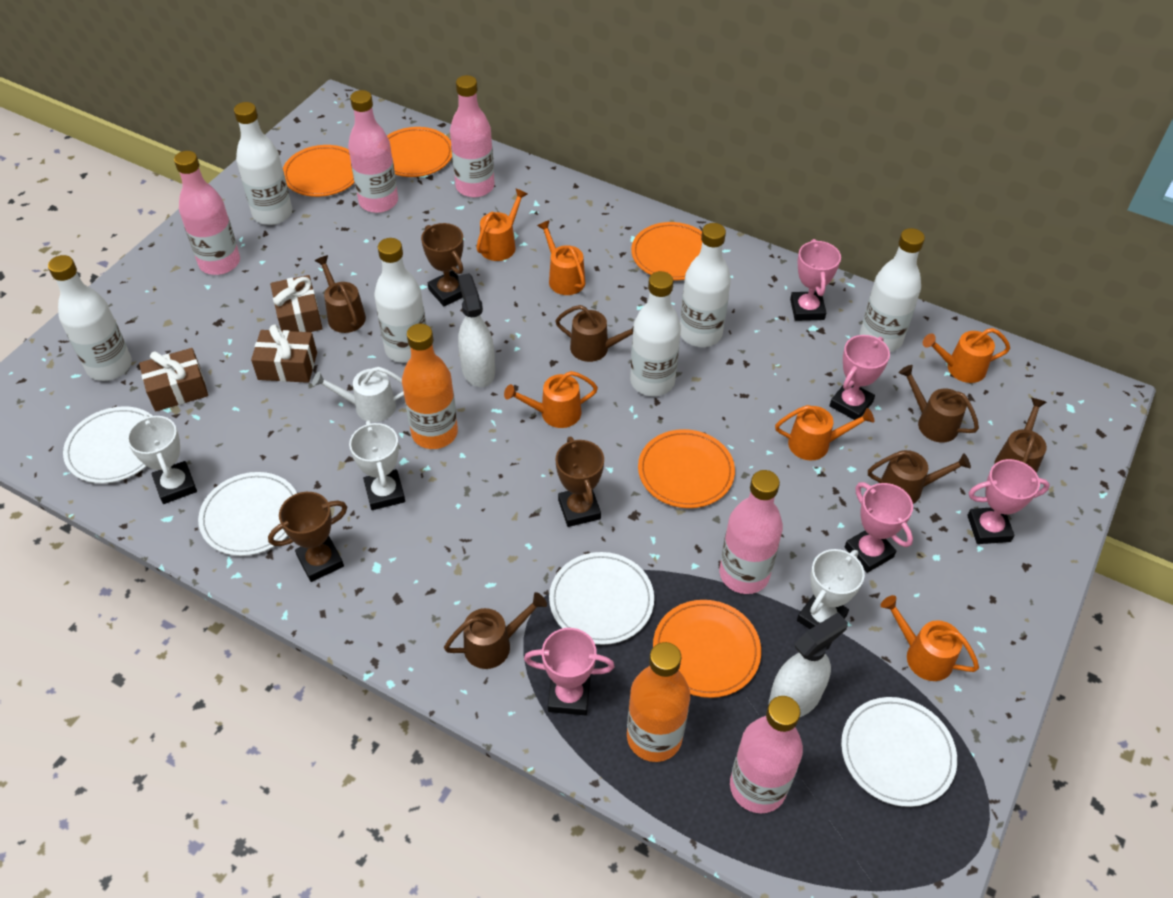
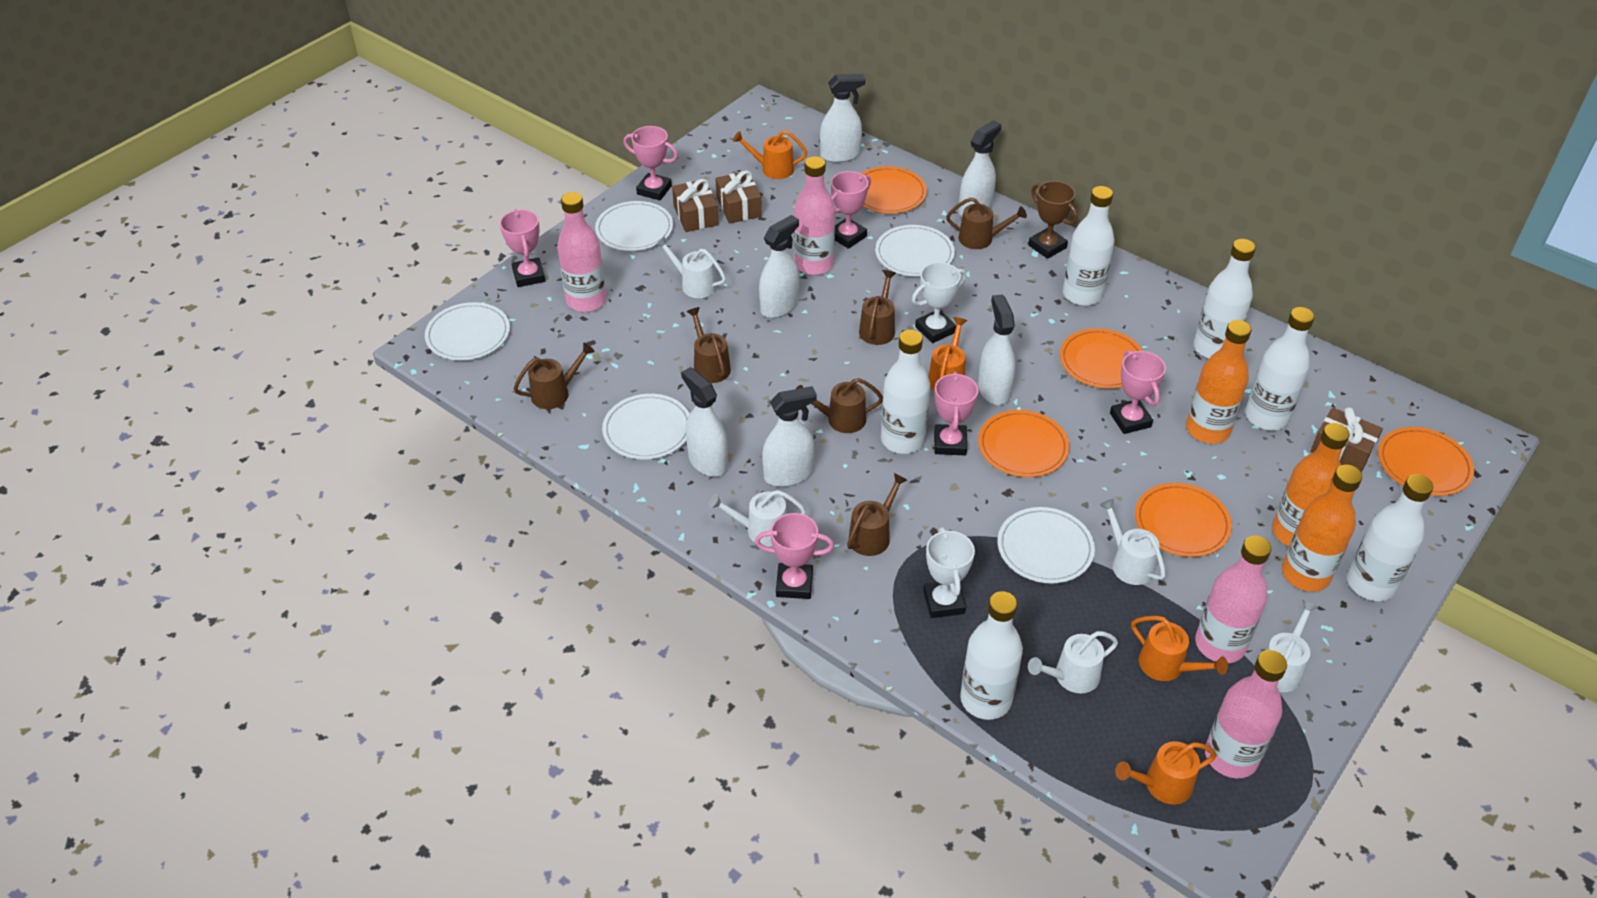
brown trophy: 3 -> 1
orange bottle: 2 -> 3
orange watering can: 6 -> 4
pink bottle: 5 -> 4
pink trophy: 5 -> 6
white plate: 4 -> 5
white spray bottle: 2 -> 6
white trophy: 3 -> 2
white watering can: 1 -> 5

